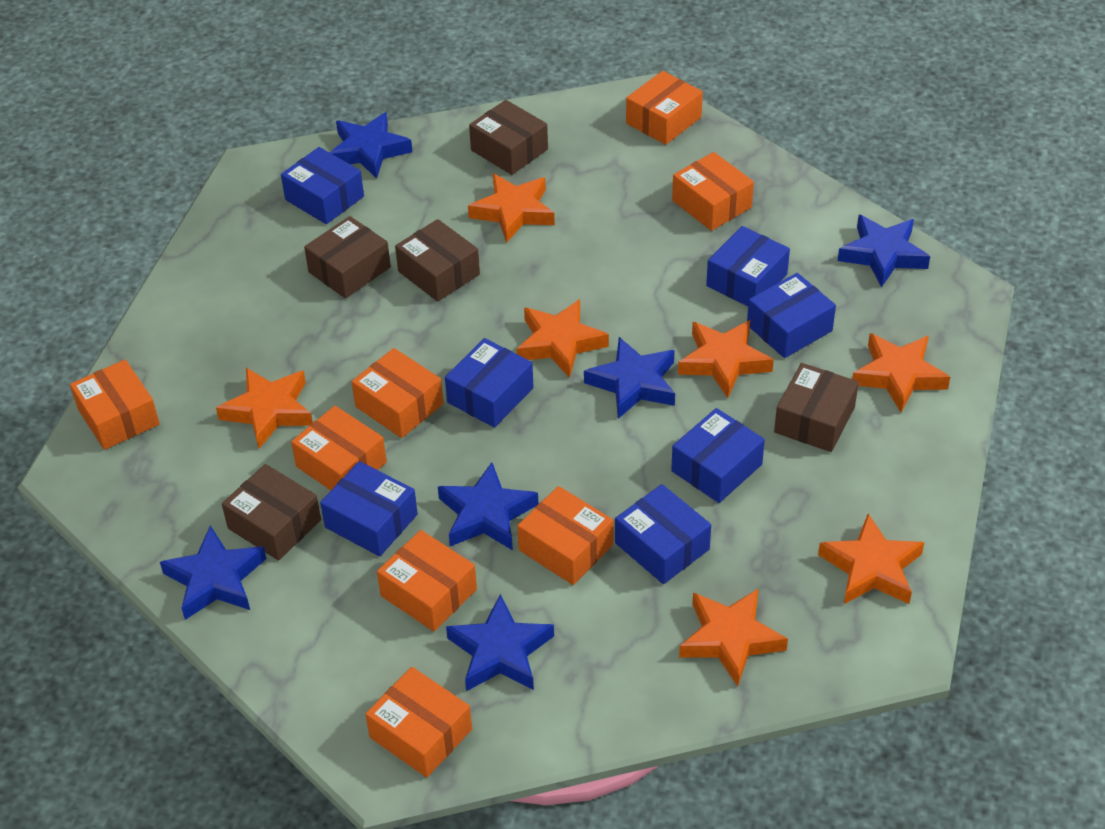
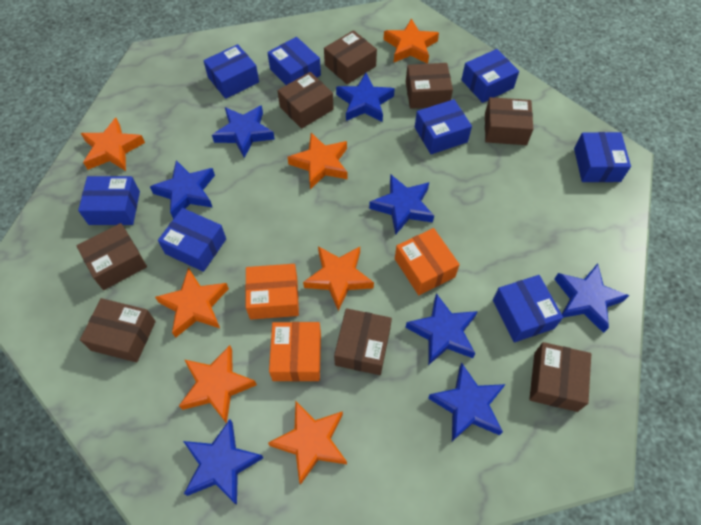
blue box: 7 -> 8
blue star: 6 -> 8
brown box: 5 -> 8
orange box: 8 -> 3

